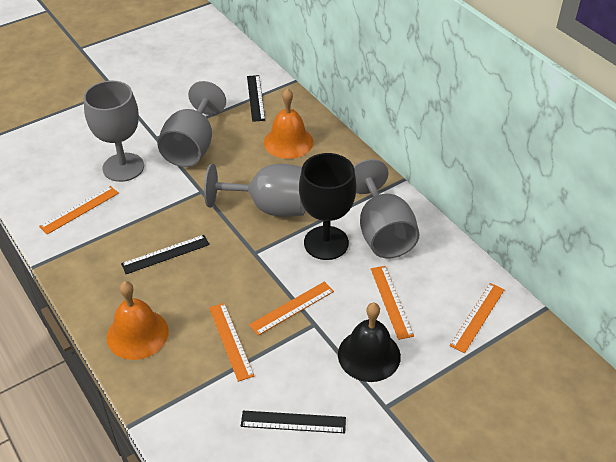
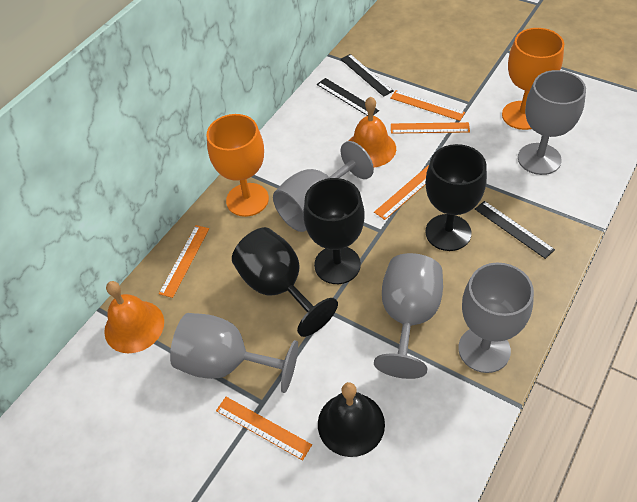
black goblet: 1 -> 3
grey goblet: 4 -> 5
orange goblet: 0 -> 2

